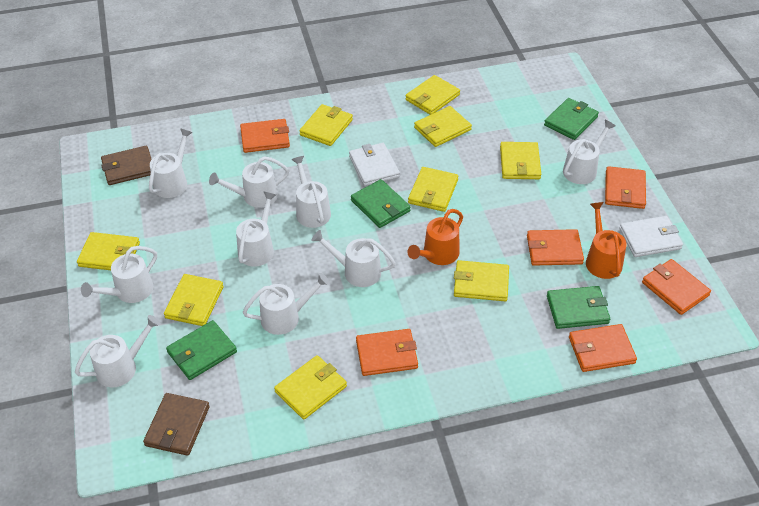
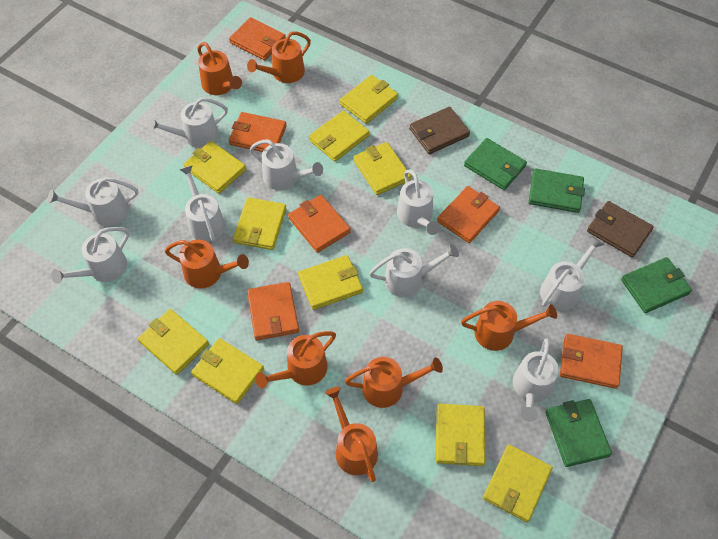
orange watering can: 2 -> 7
white wallet: 2 -> 0
yellow wallet: 9 -> 10

